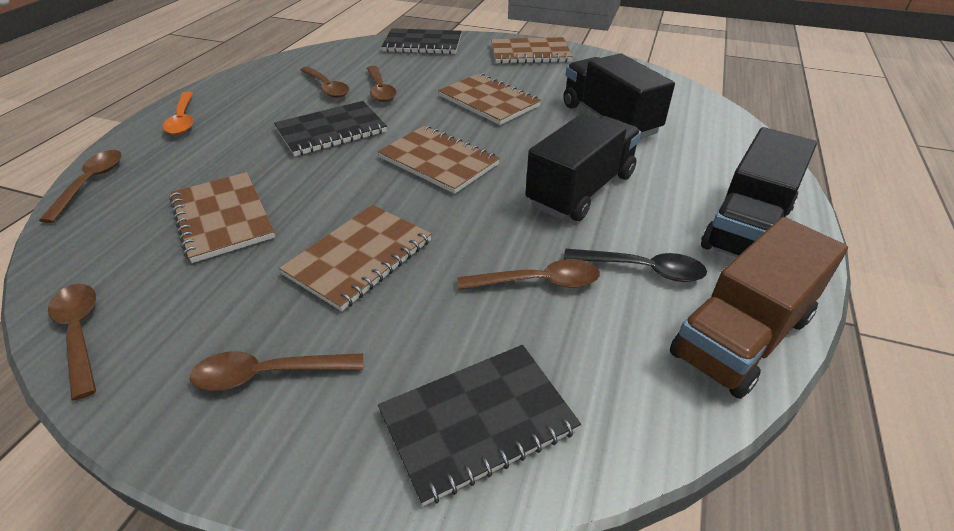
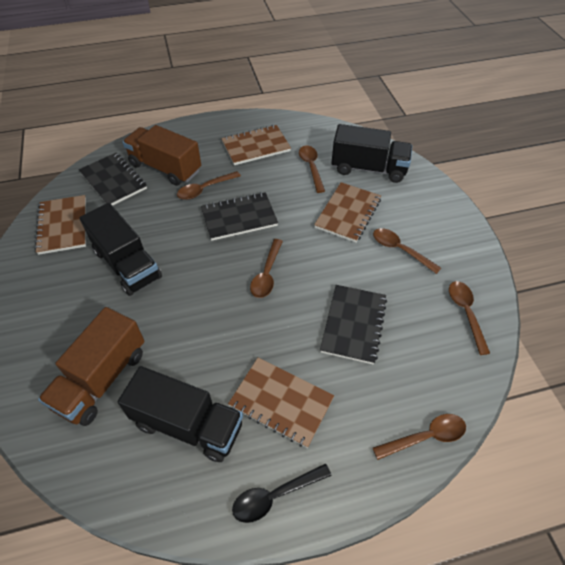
brown notebook: 5 -> 4
brown truck: 1 -> 2
orange spoon: 1 -> 0

